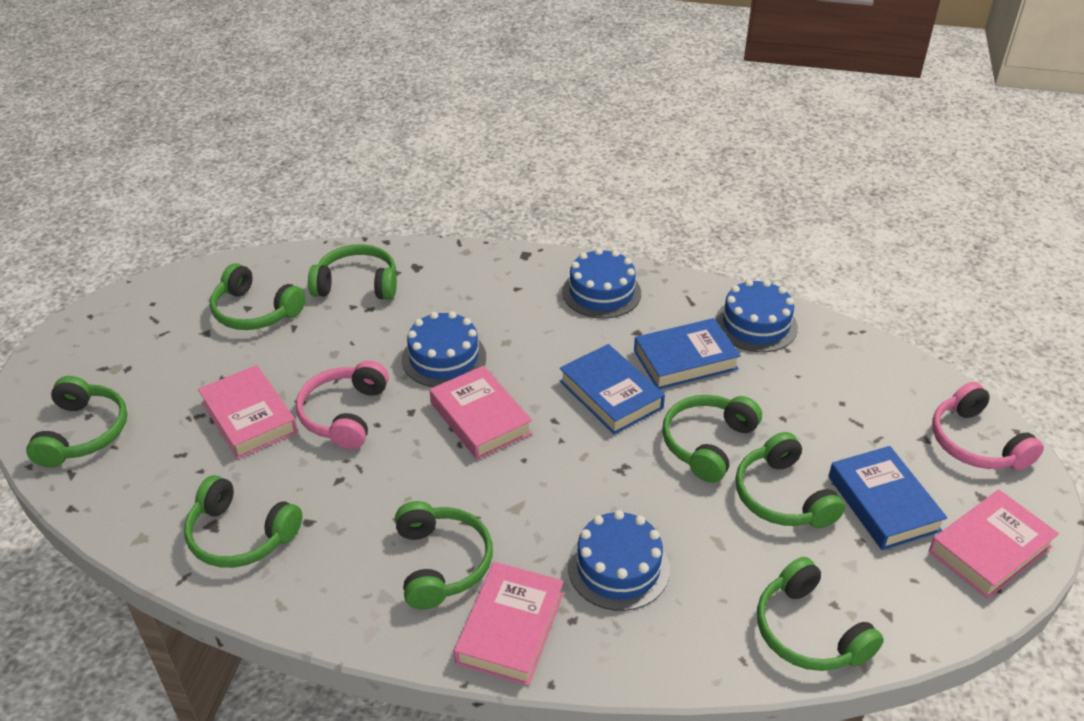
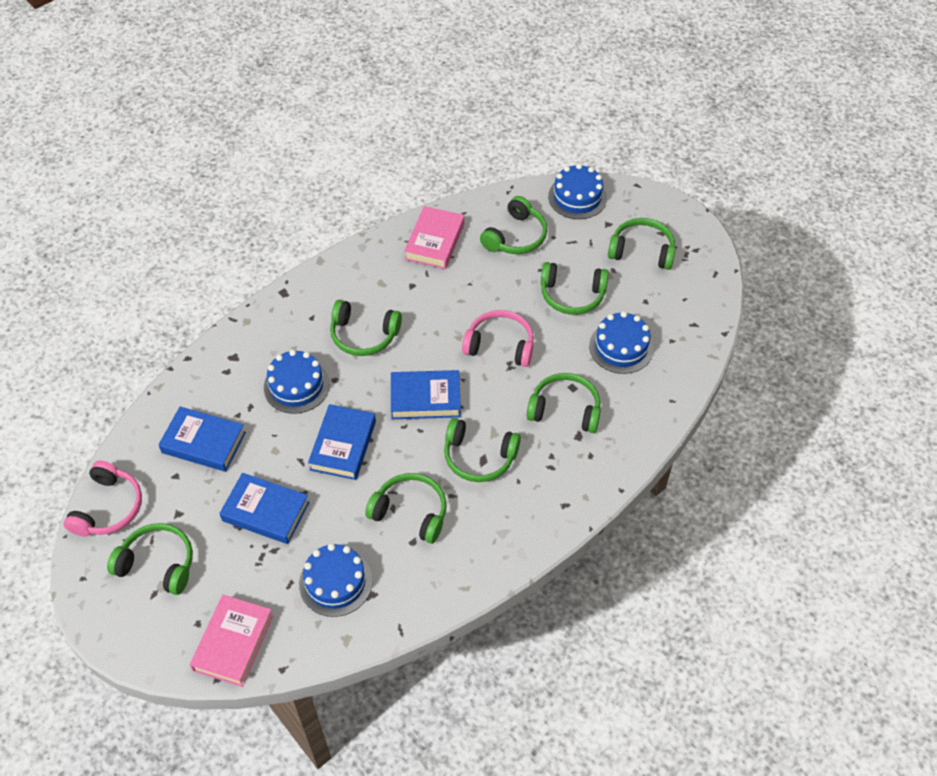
blue book: 3 -> 4
pink book: 4 -> 2

